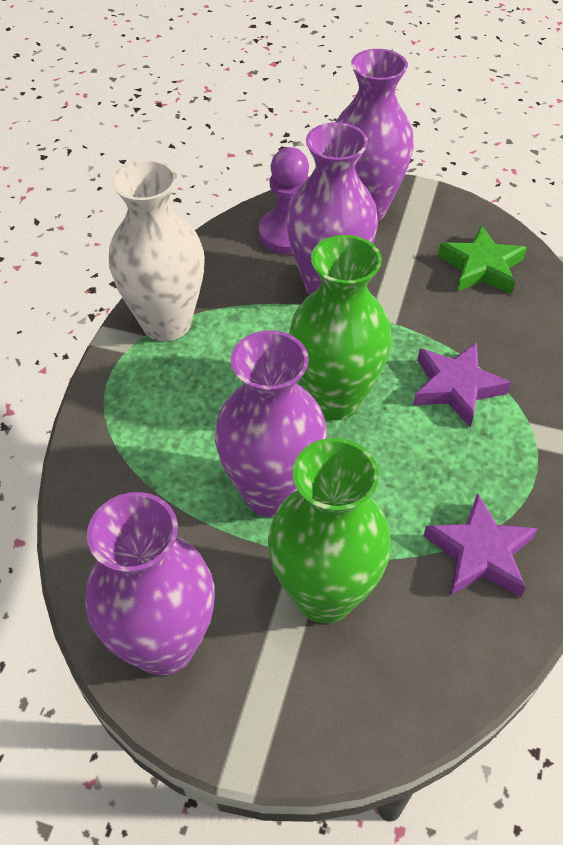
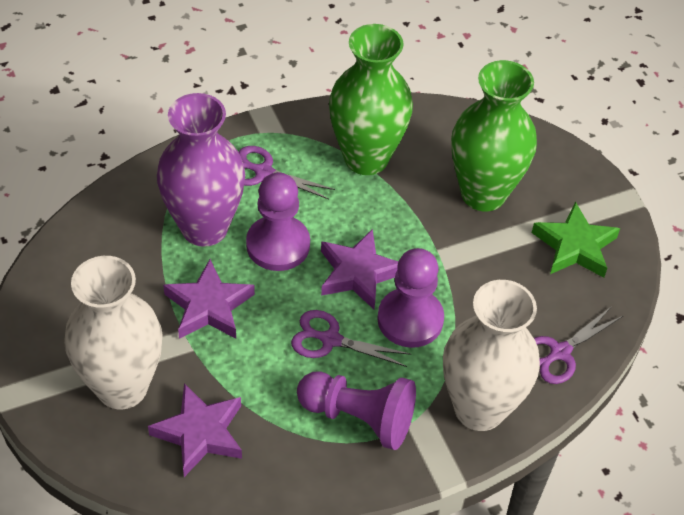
purple pawn: 1 -> 3
purple scissors: 0 -> 3
purple star: 2 -> 3
purple vase: 4 -> 1
white vase: 1 -> 2

